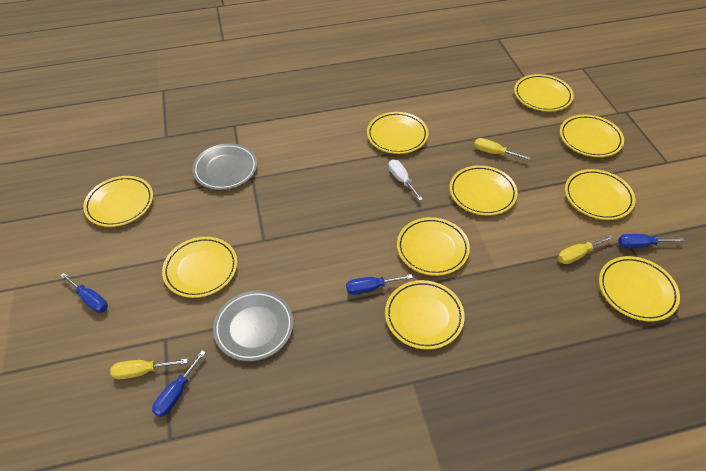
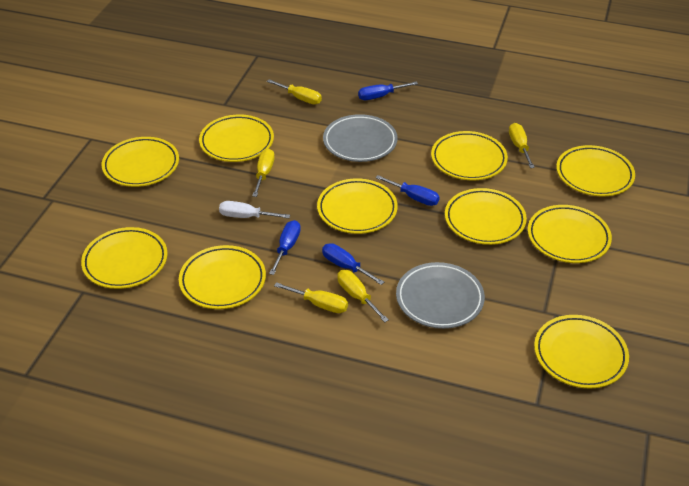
yellow screwdriver: 3 -> 5

